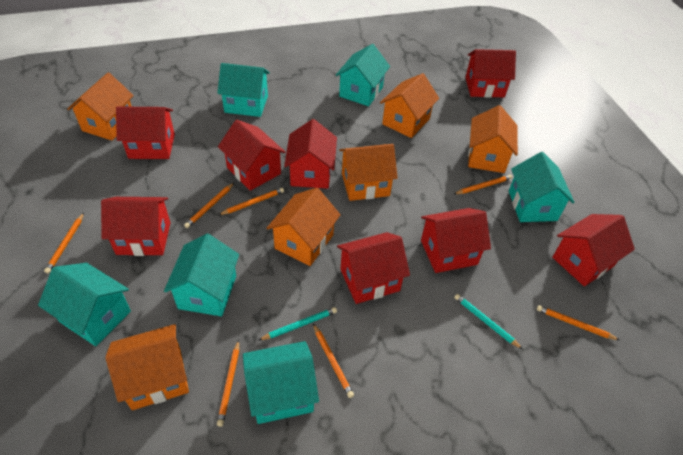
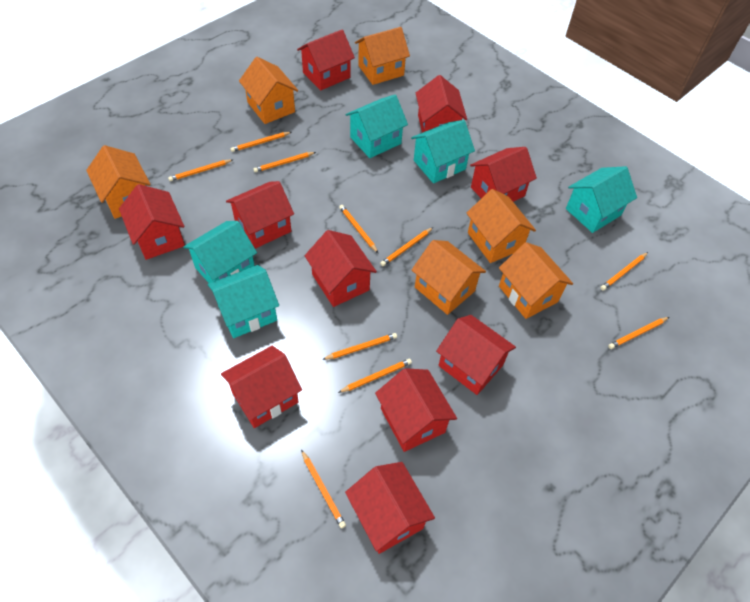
orange pencil: 7 -> 10
red house: 8 -> 10
turquoise house: 6 -> 5
turquoise pencil: 2 -> 0

